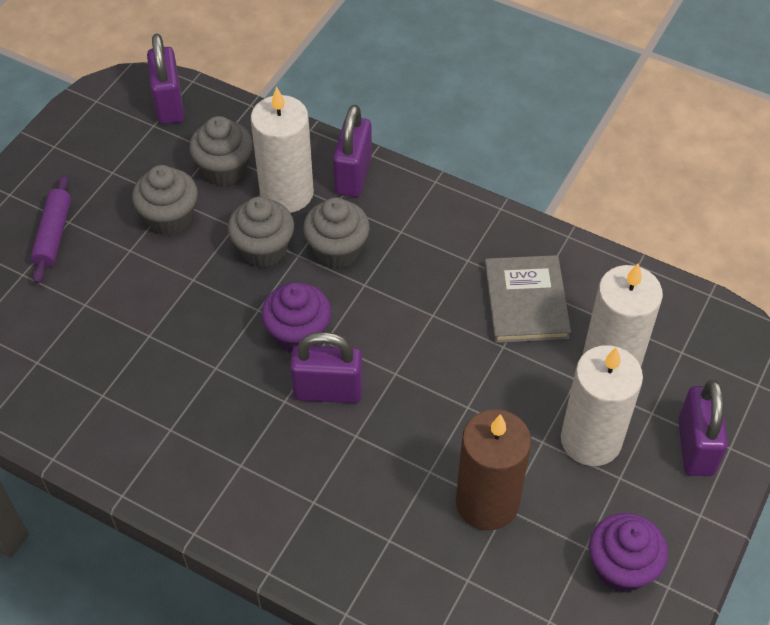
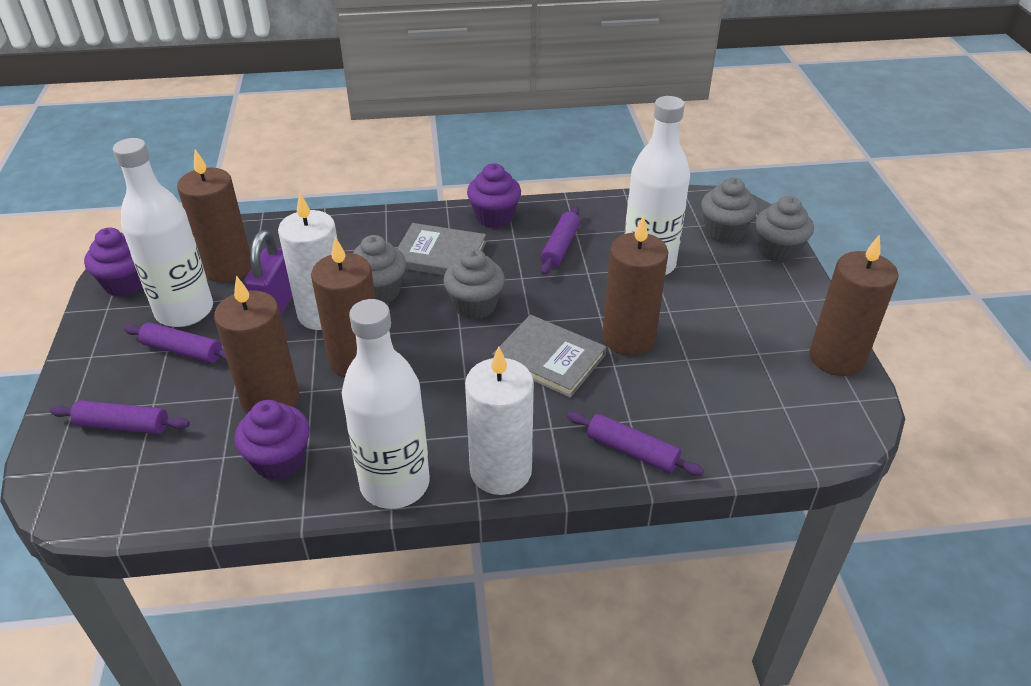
brown candle: 1 -> 5
grey book: 1 -> 2
purple cupcake: 2 -> 3
purple padlock: 4 -> 1
purple rolling pin: 1 -> 4
white bottle: 0 -> 3
white candle: 3 -> 2

